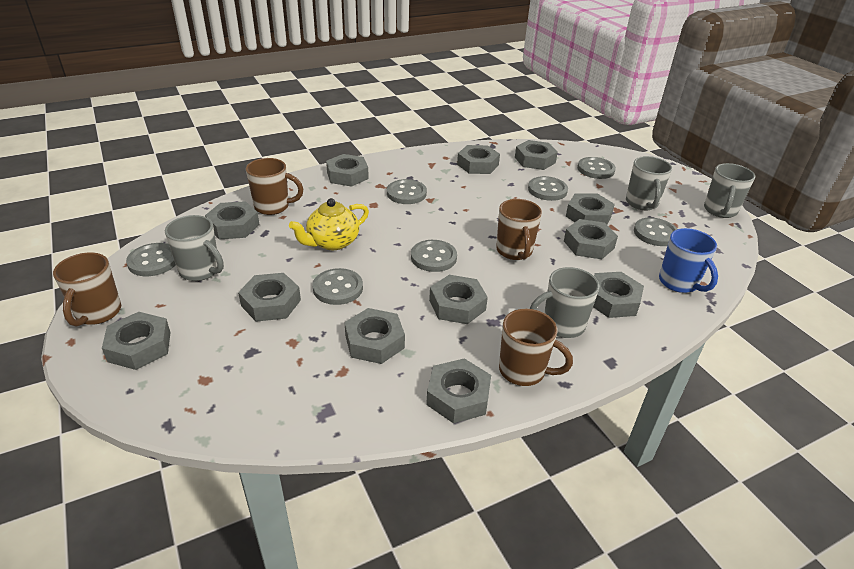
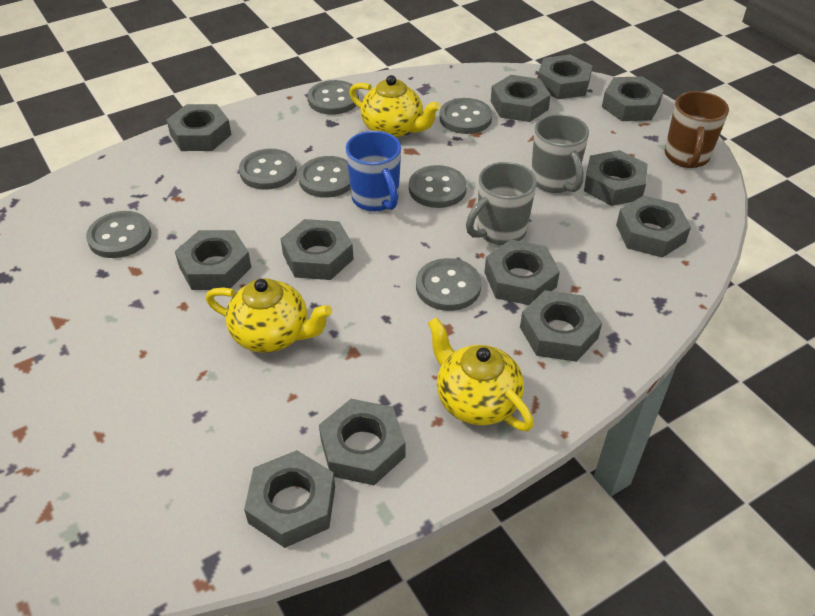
brown mug: 4 -> 1
grey mug: 4 -> 2
yellow teapot: 1 -> 3

